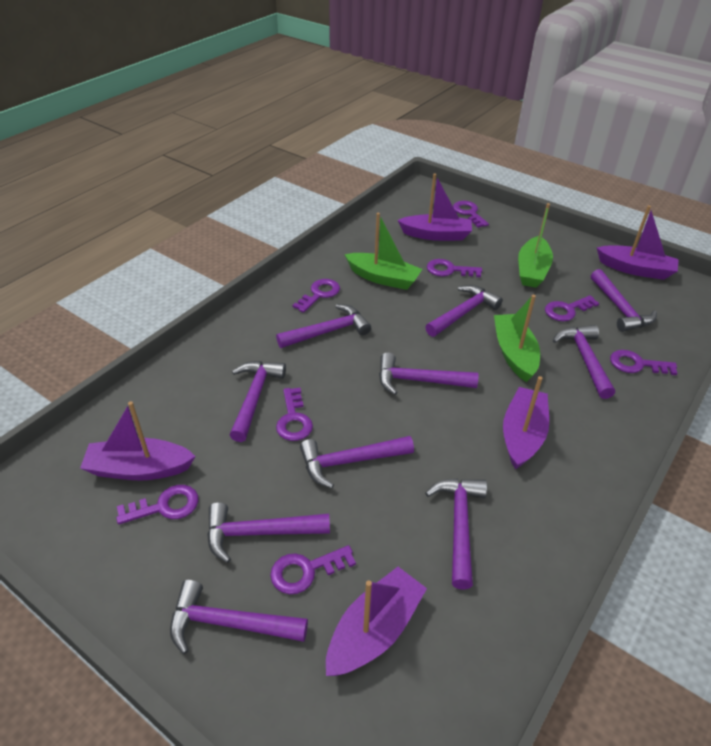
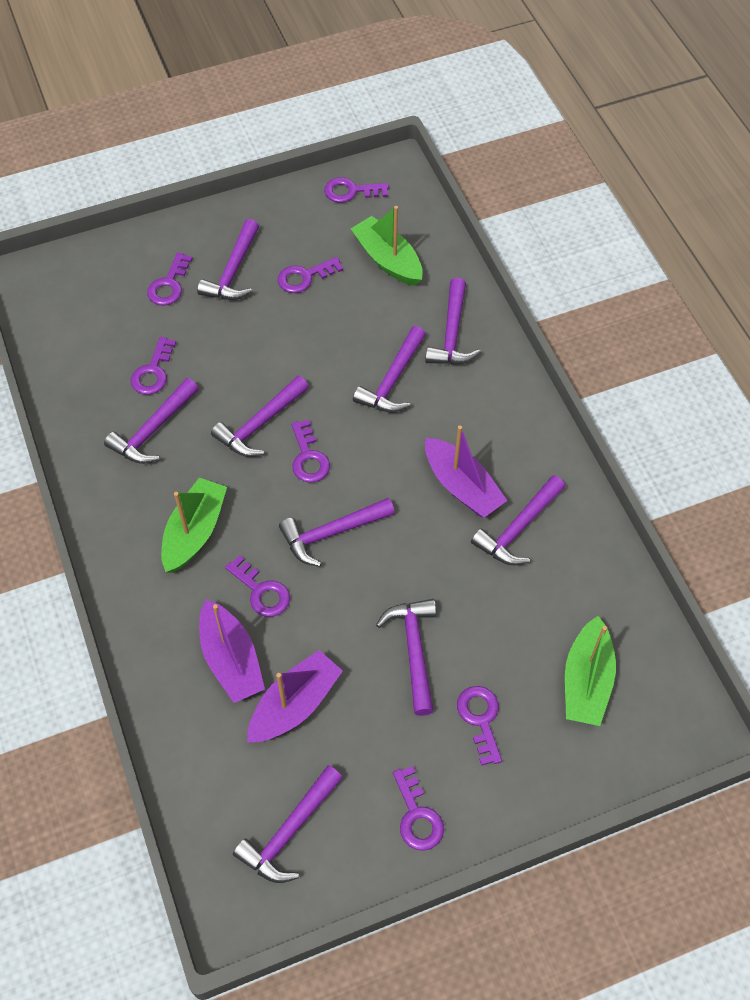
purple boat: 5 -> 3
purple hammer: 10 -> 9

